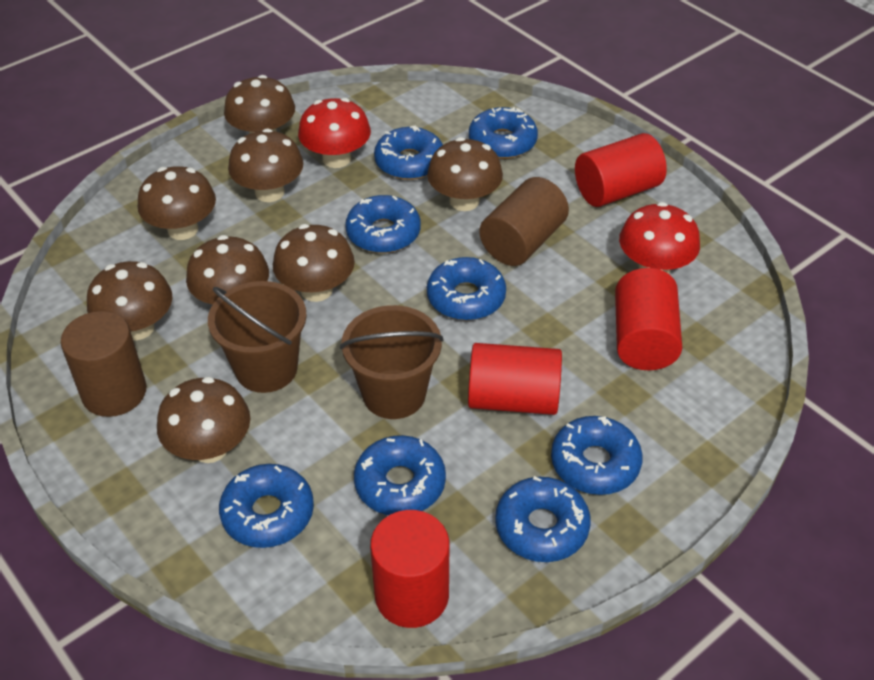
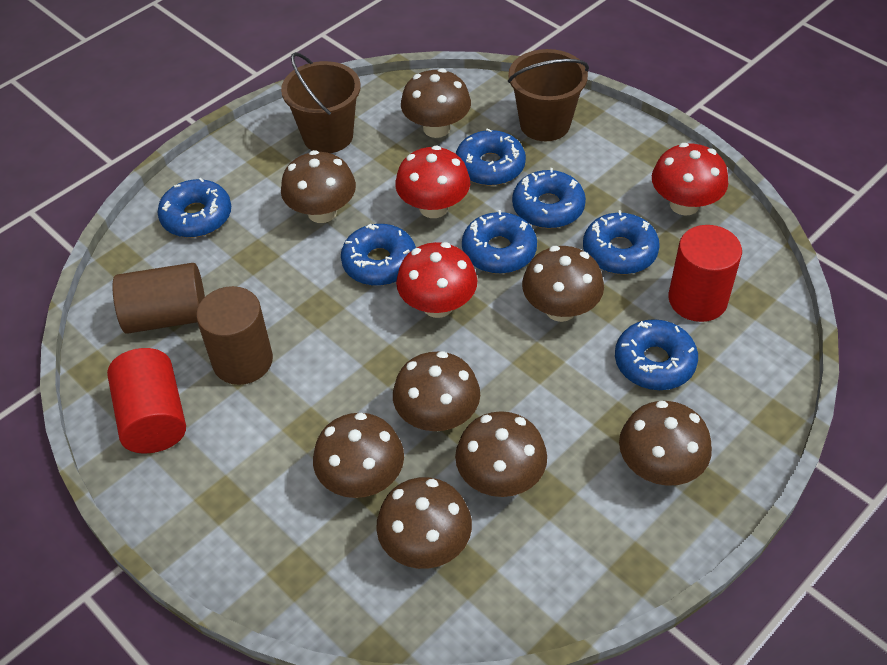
blue donut: 8 -> 7
red cylinder: 4 -> 2
red mushroom: 2 -> 3

